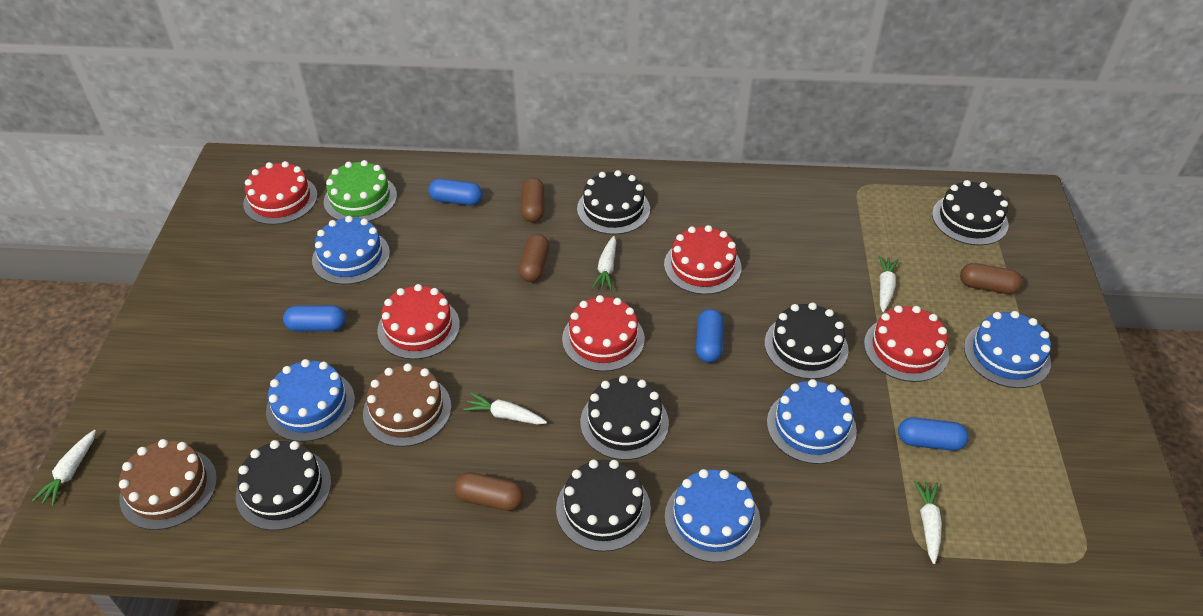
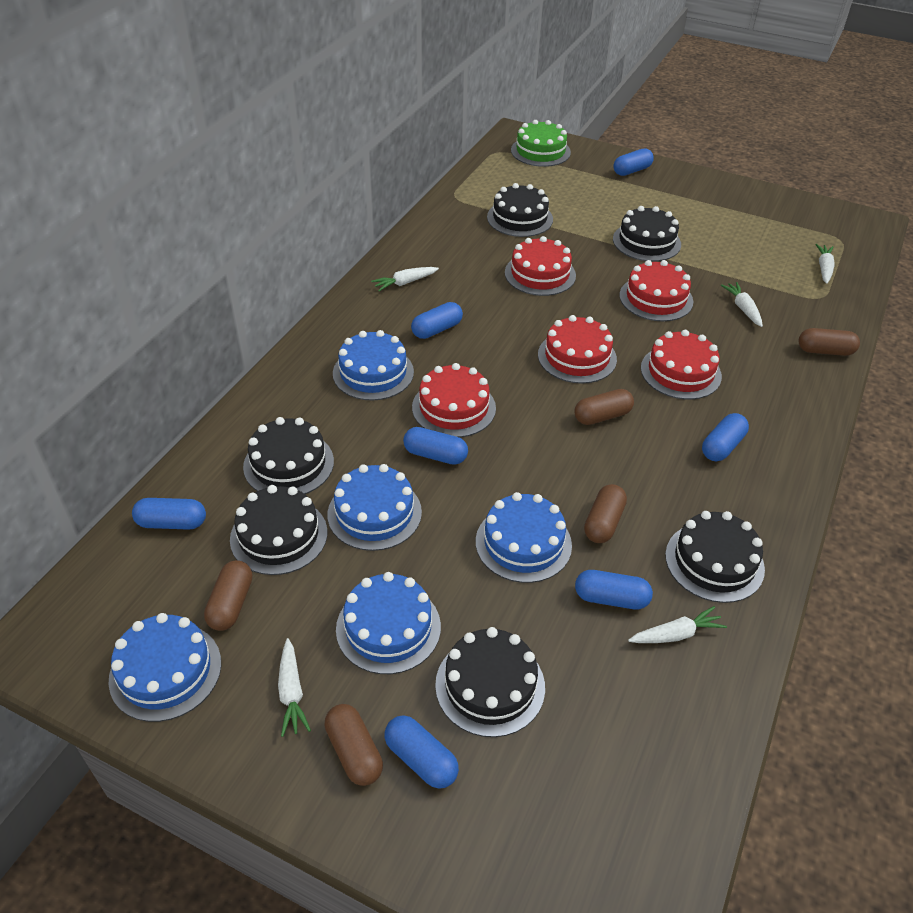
blue capsule: 4 -> 7
brown cake: 2 -> 0
brown capsule: 4 -> 5

